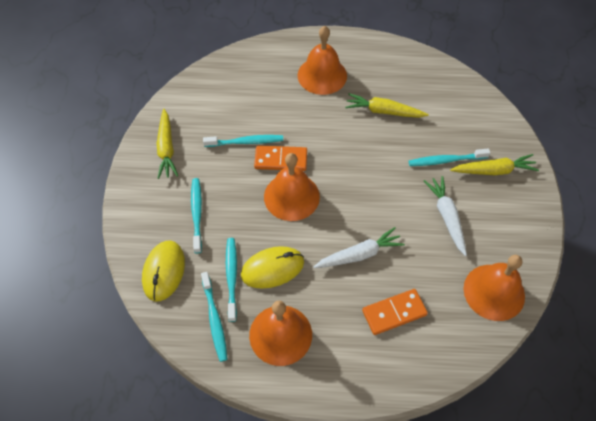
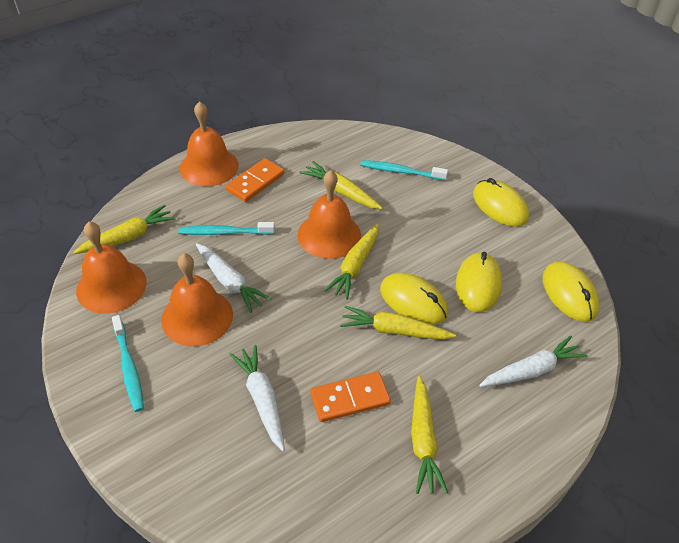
turquoise toothbrush: 5 -> 3
white carrot: 2 -> 3
yellow carrot: 3 -> 5
yellow mouse: 2 -> 4

